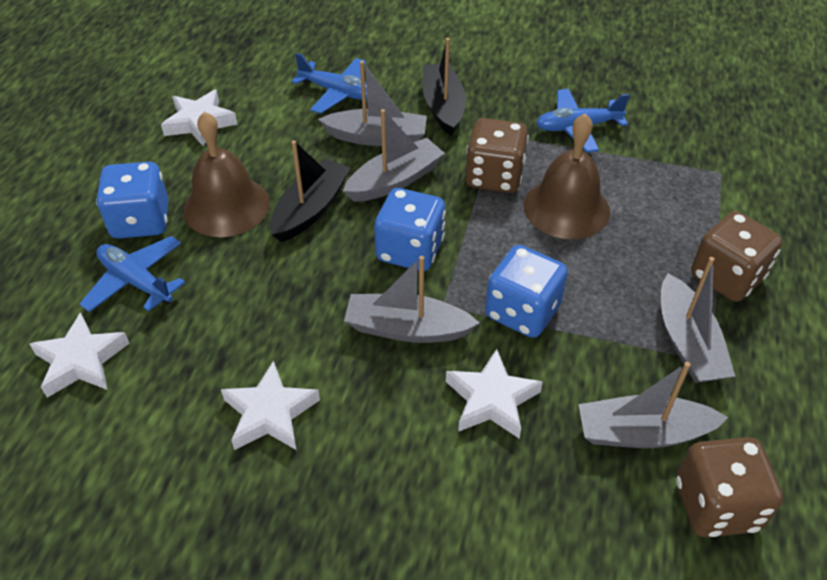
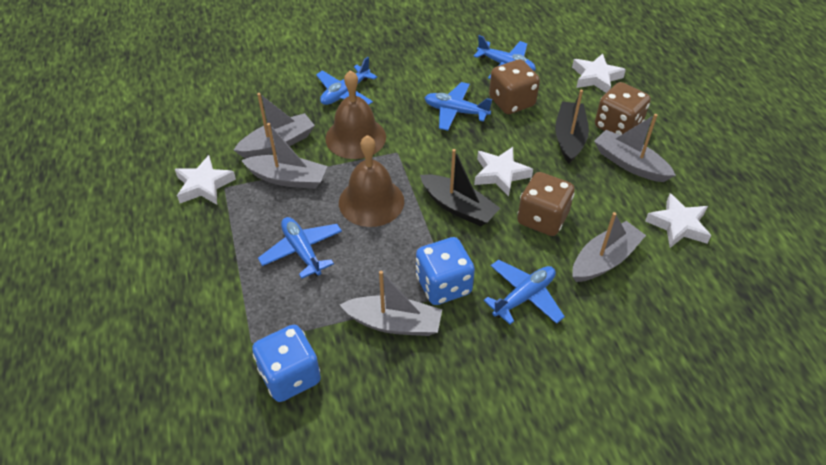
blue dice: 3 -> 2
blue plane: 3 -> 5

